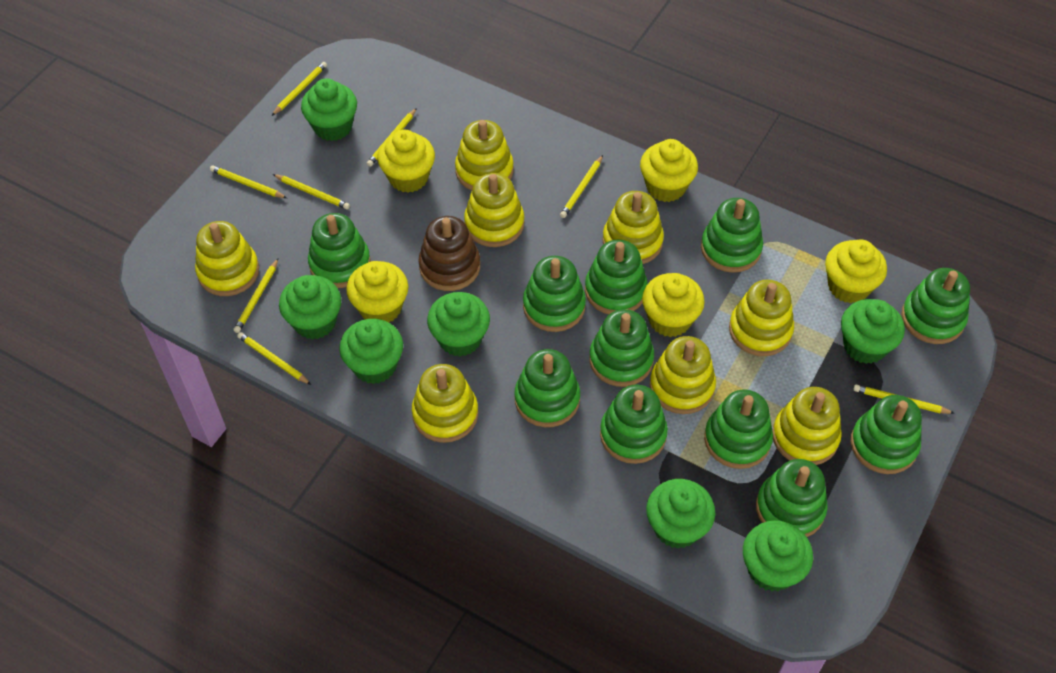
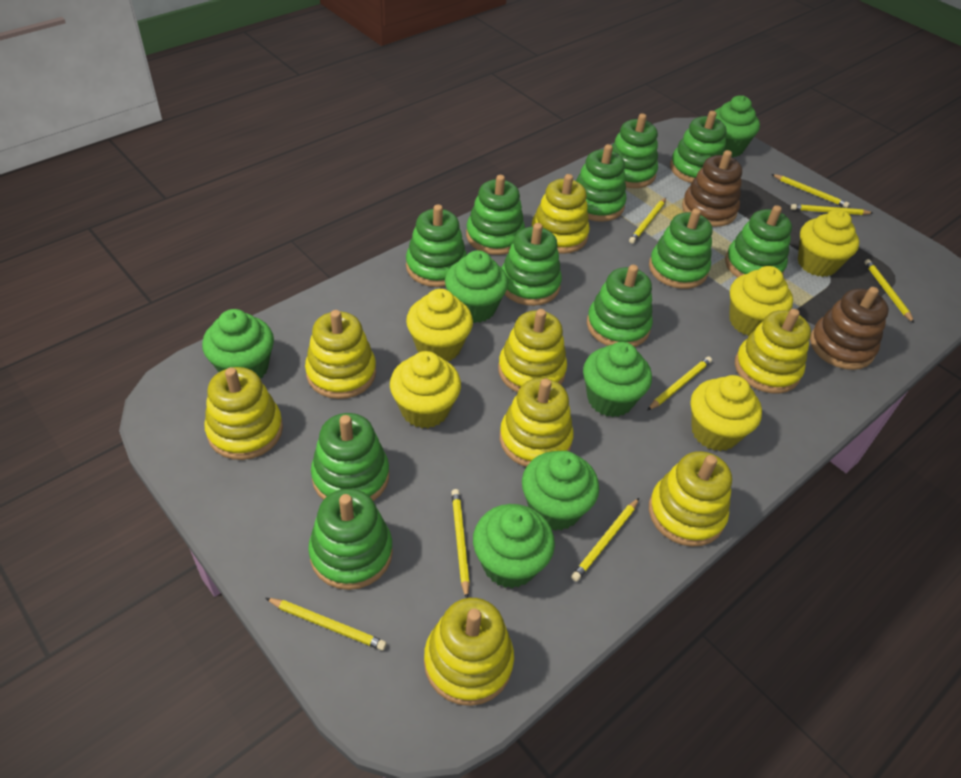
brown stacking toy: 1 -> 2
green cupcake: 7 -> 6

